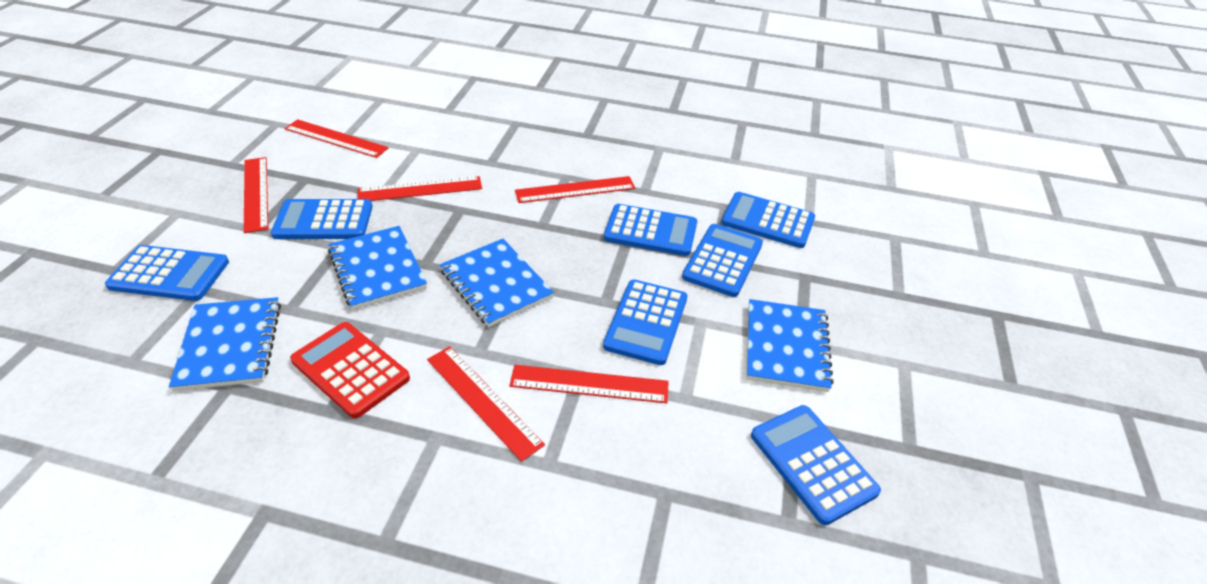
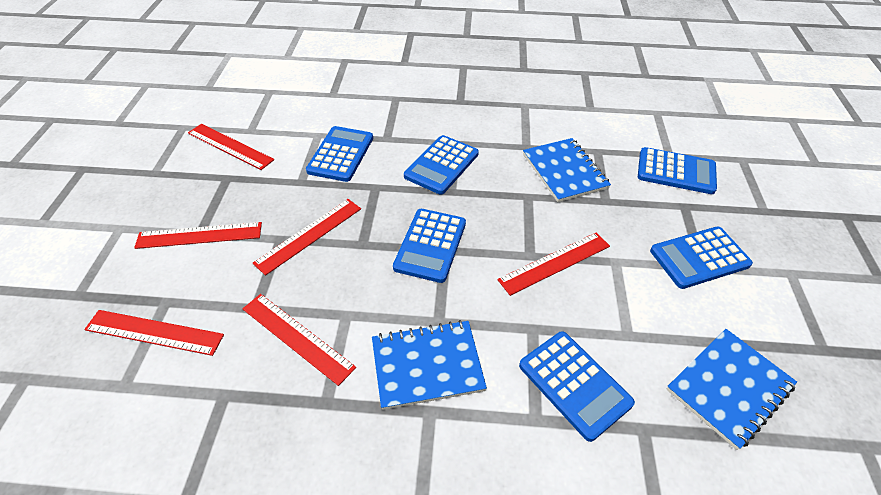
blue calculator: 7 -> 6
blue notebook: 4 -> 3
red calculator: 1 -> 0

